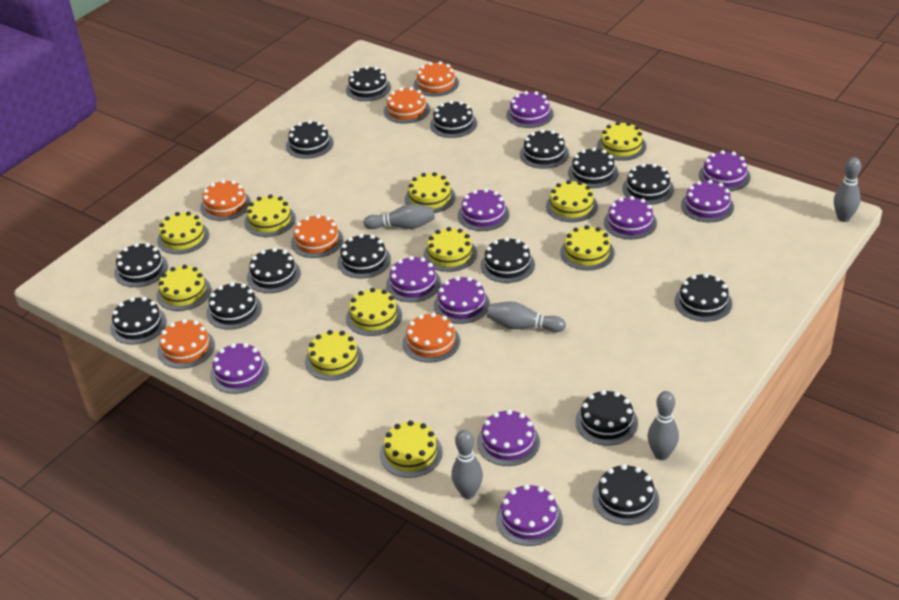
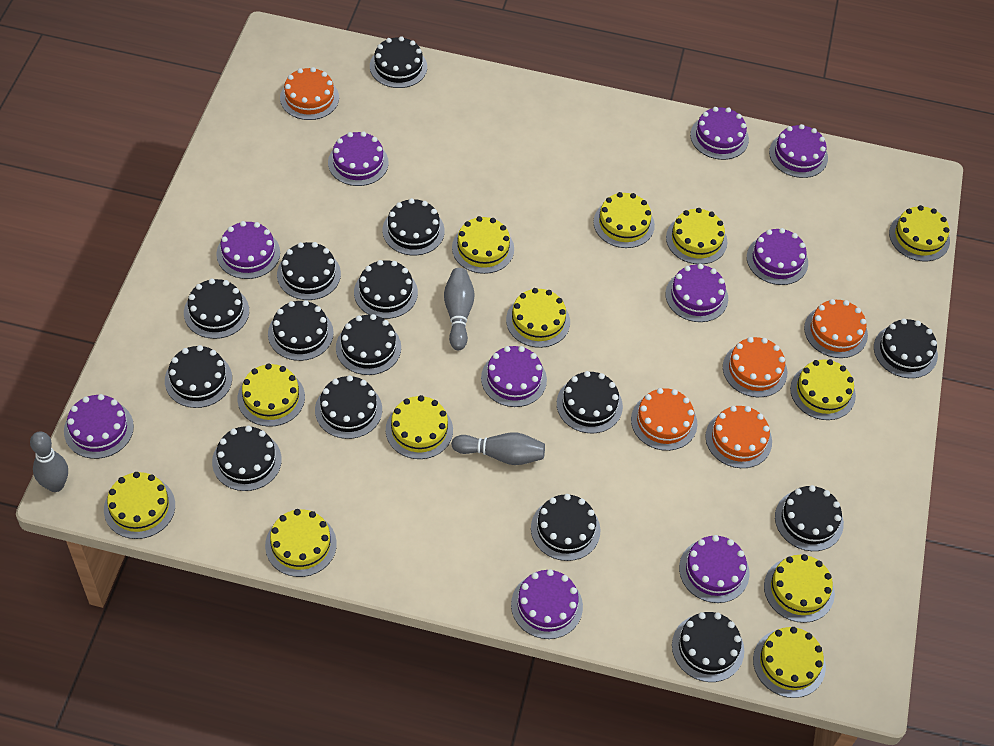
grey bowling pin: 5 -> 3
orange cake: 6 -> 5
yellow cake: 11 -> 12

